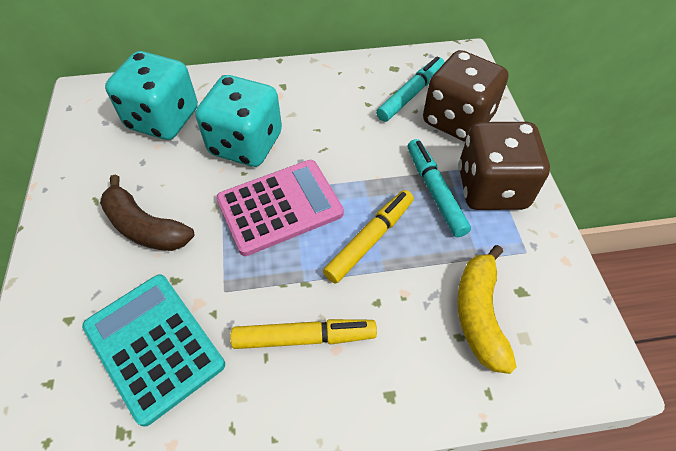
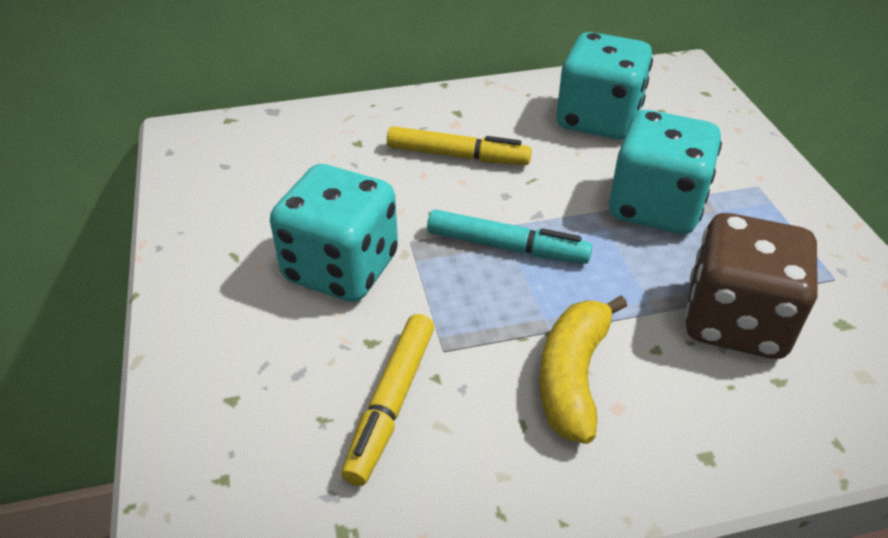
brown banana: 1 -> 0
brown dice: 2 -> 1
pink calculator: 1 -> 0
turquoise calculator: 1 -> 0
turquoise dice: 2 -> 3
turquoise marker: 2 -> 1

